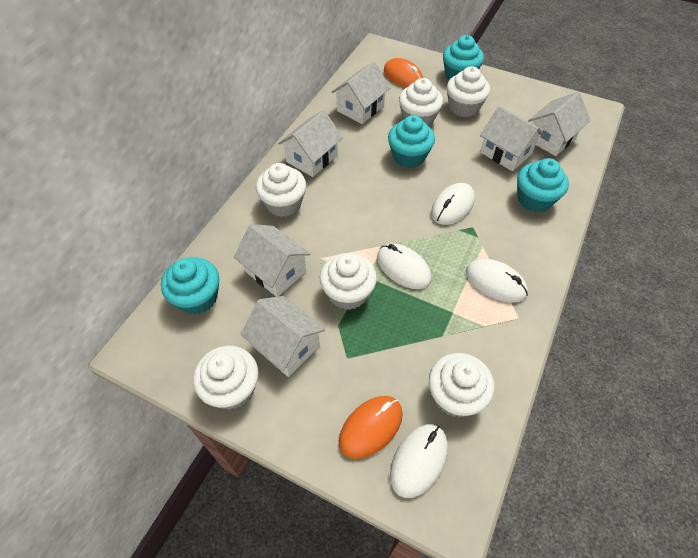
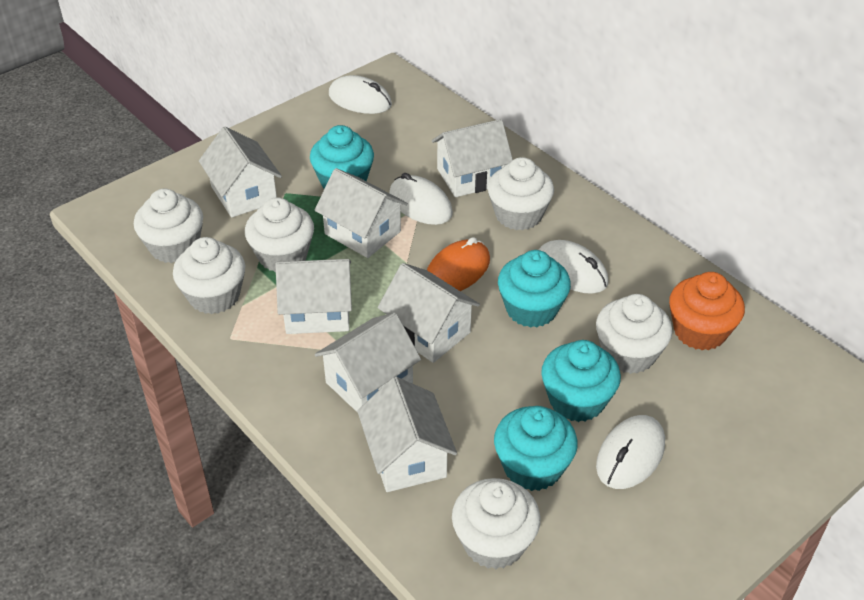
orange cupcake: 0 -> 1
orange mouse: 2 -> 1
white house: 6 -> 7

